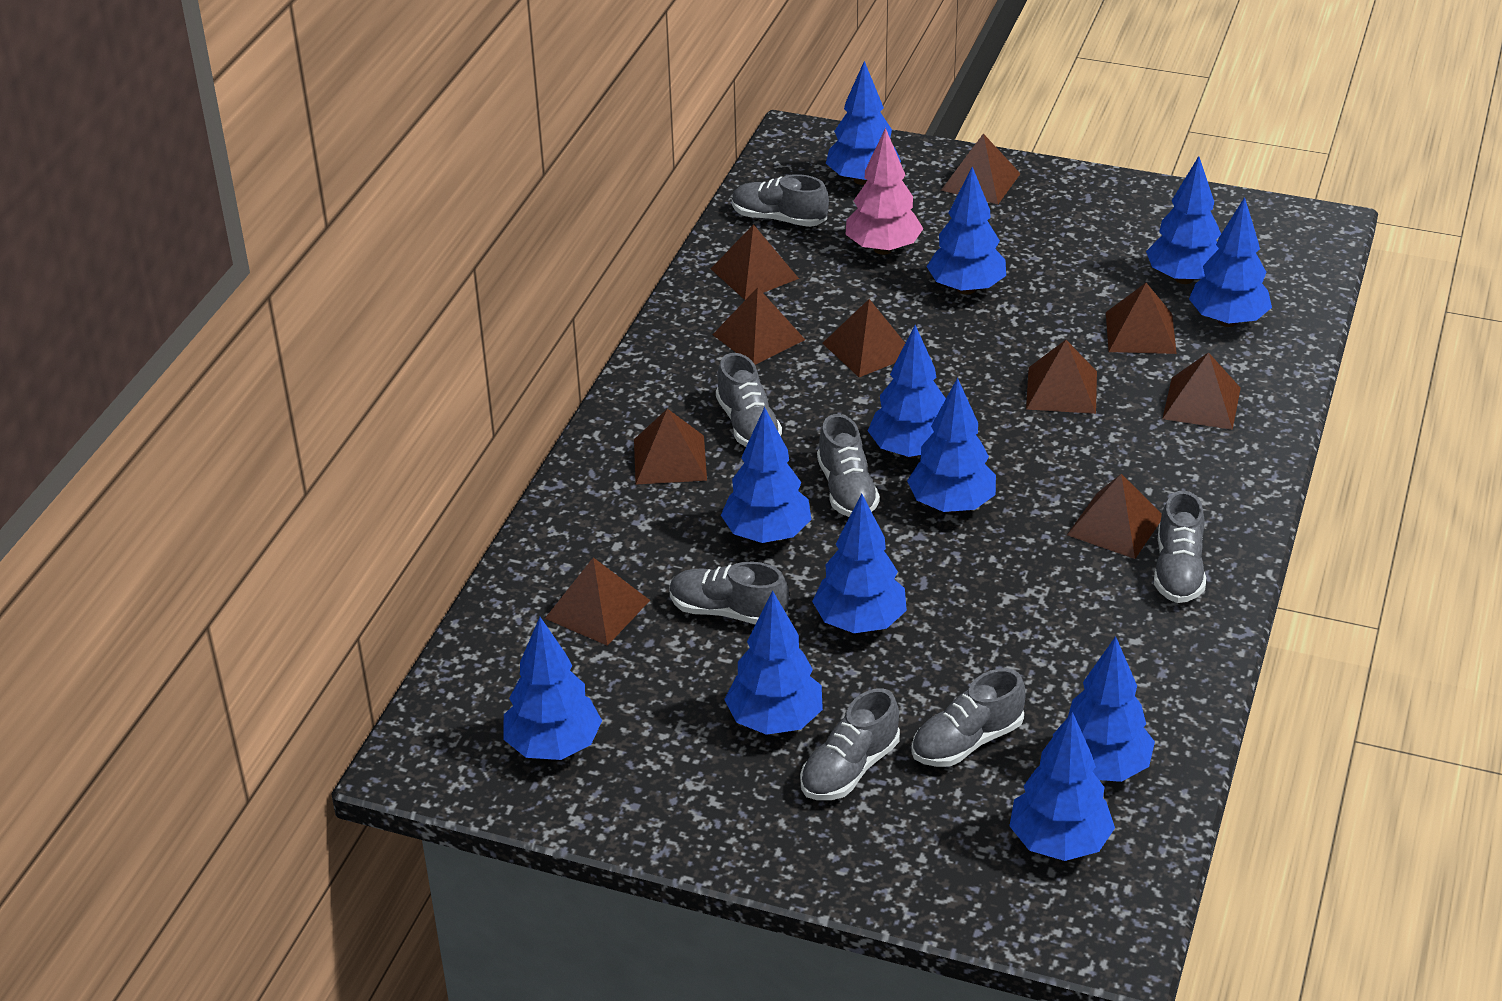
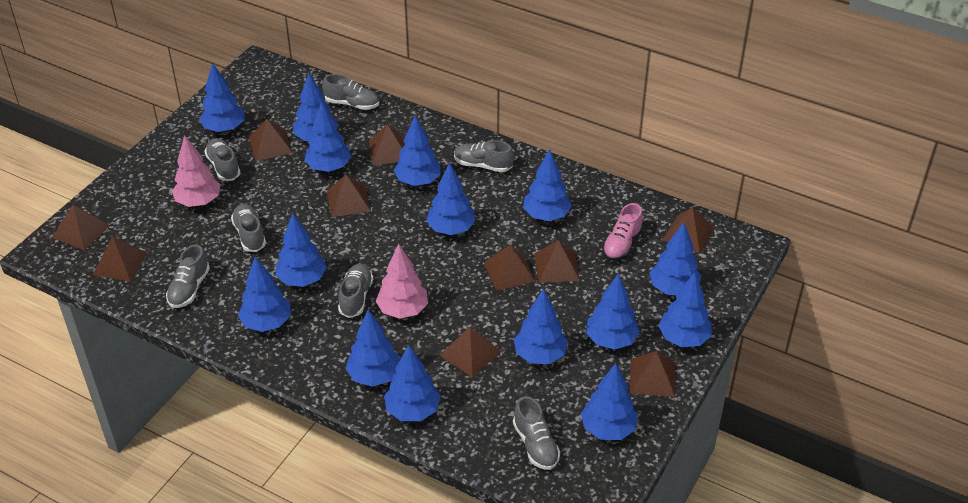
blue tree: 12 -> 15
pink shoe: 0 -> 1
pink tree: 1 -> 2

